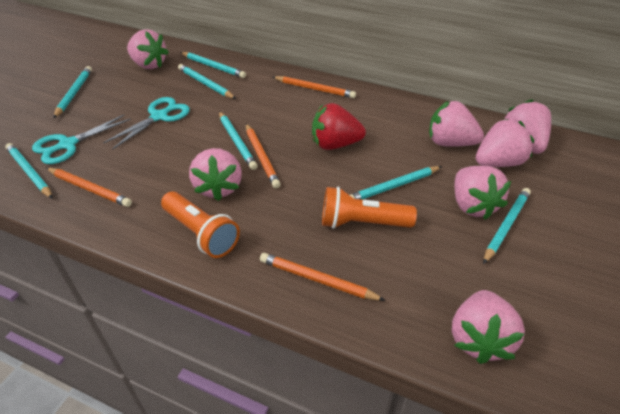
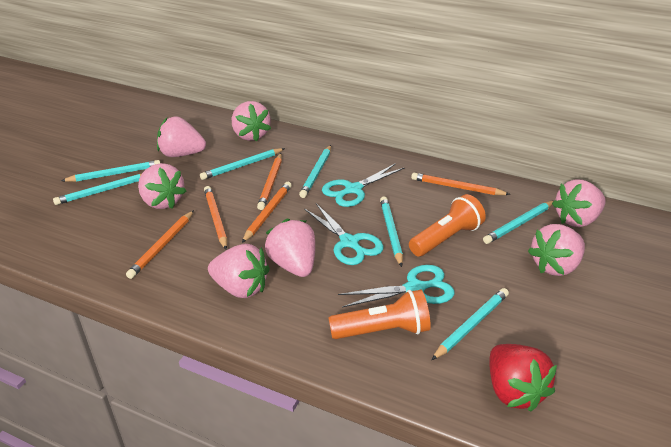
orange pencil: 4 -> 5
turquoise scissors: 2 -> 3

